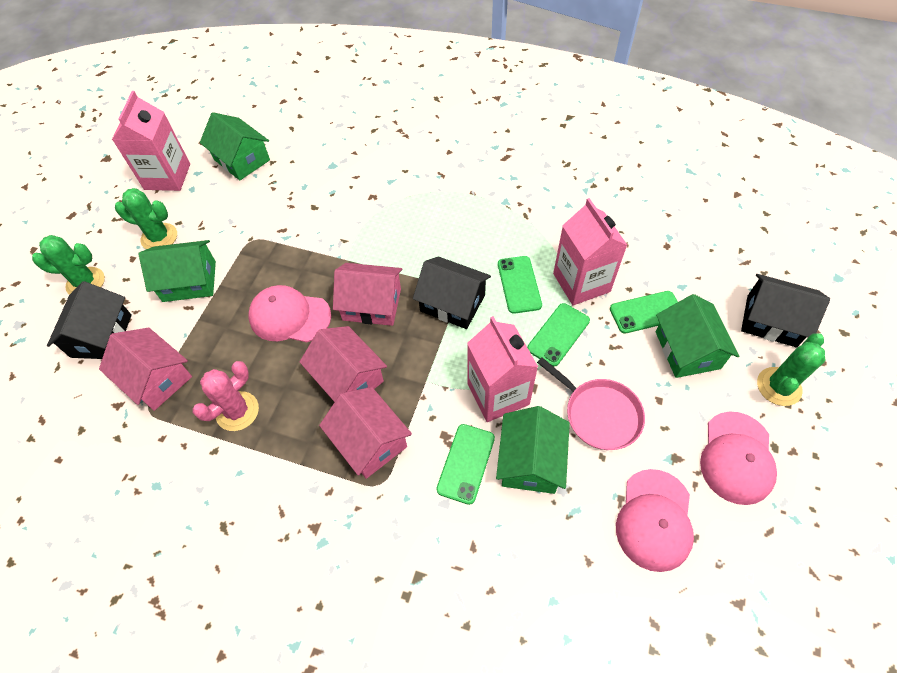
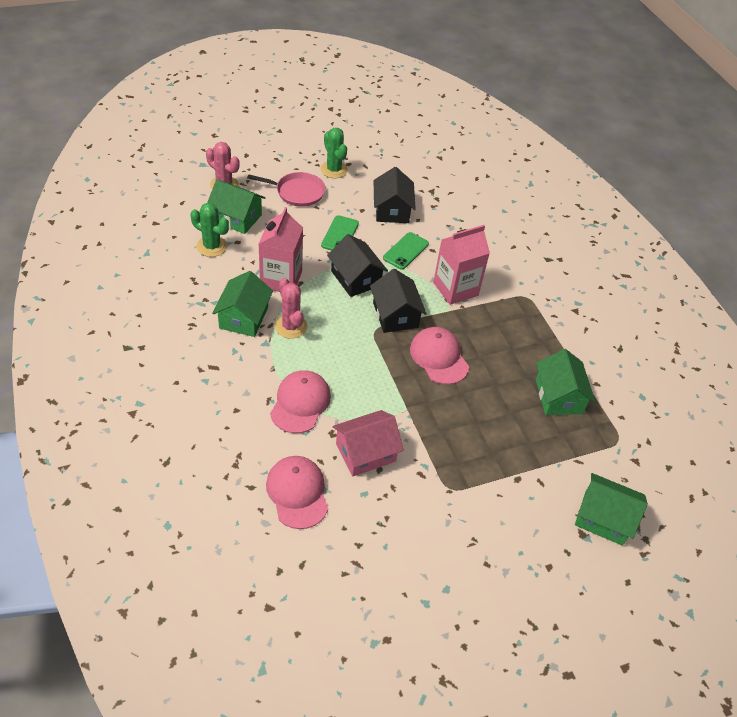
green cactus: 3 -> 2
green phone: 4 -> 2
pink cactus: 1 -> 2
pink carton: 3 -> 2
pink house: 4 -> 1

